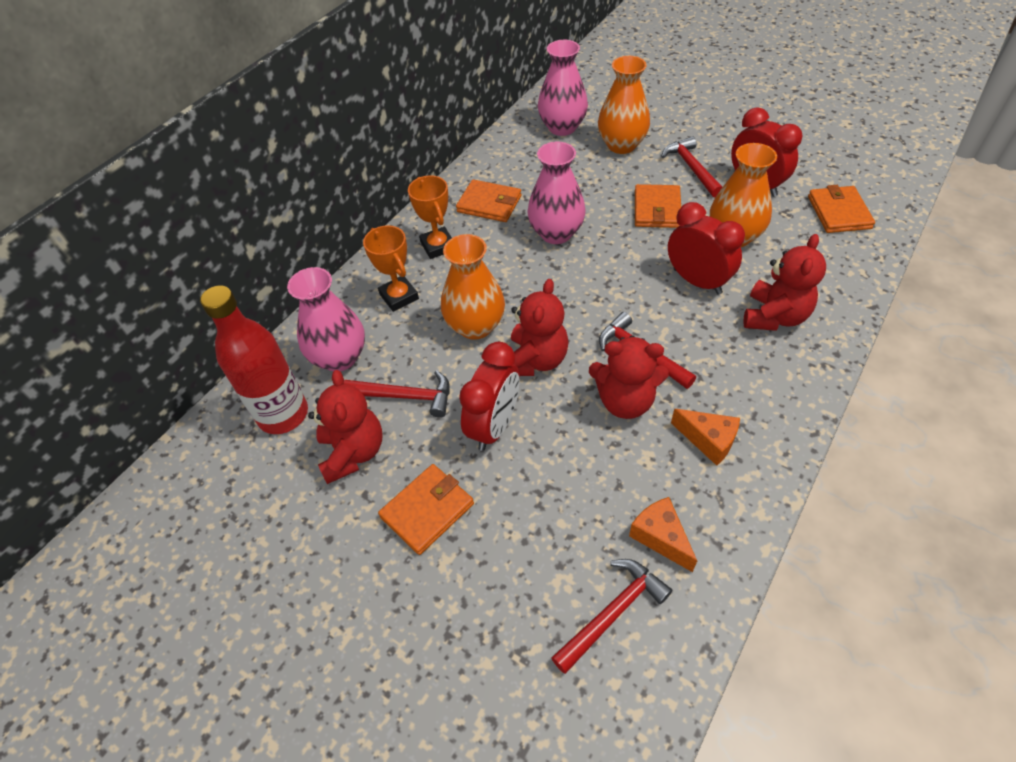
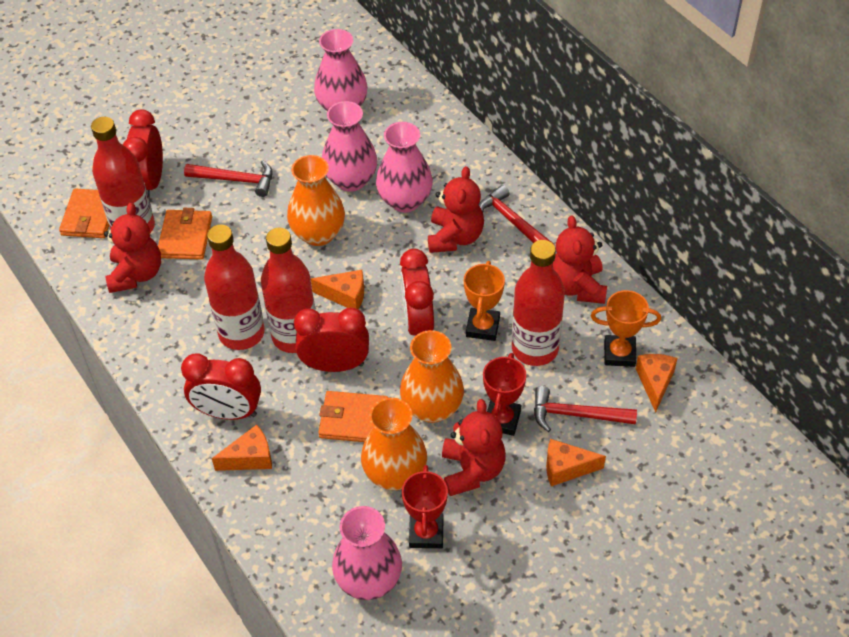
orange cheese: 2 -> 4
orange wallet: 4 -> 3
pink vase: 3 -> 4
red bottle: 1 -> 4
red clock: 3 -> 4
red hammer: 4 -> 3
red trophy: 0 -> 2

